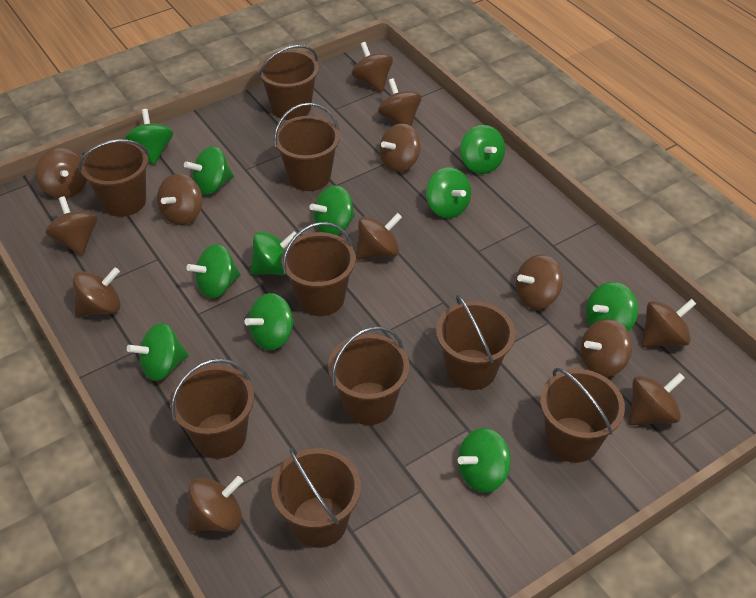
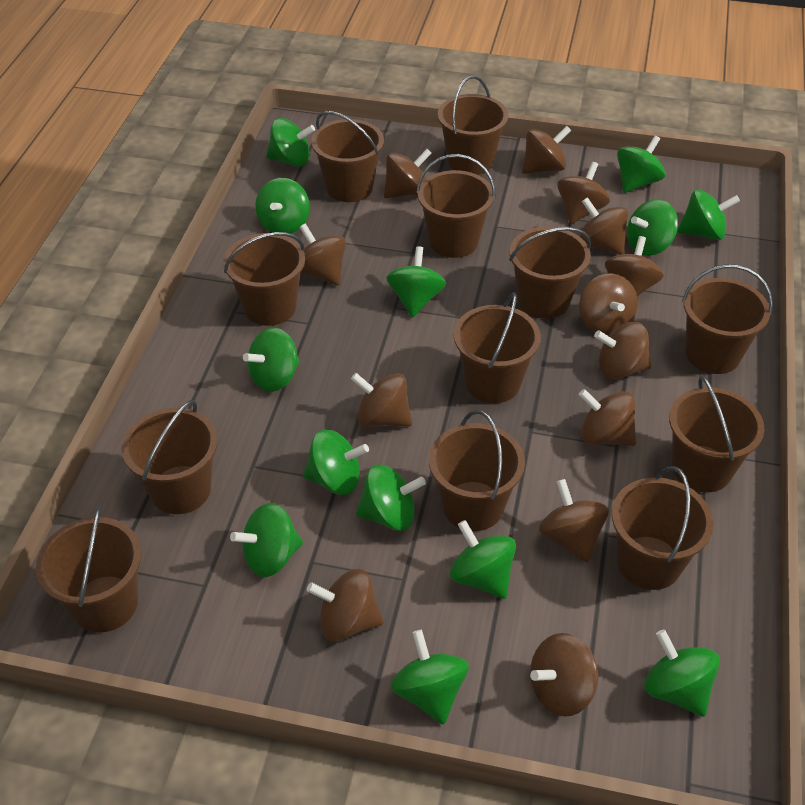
brown bucket: 9 -> 12
green spinning top: 11 -> 13

